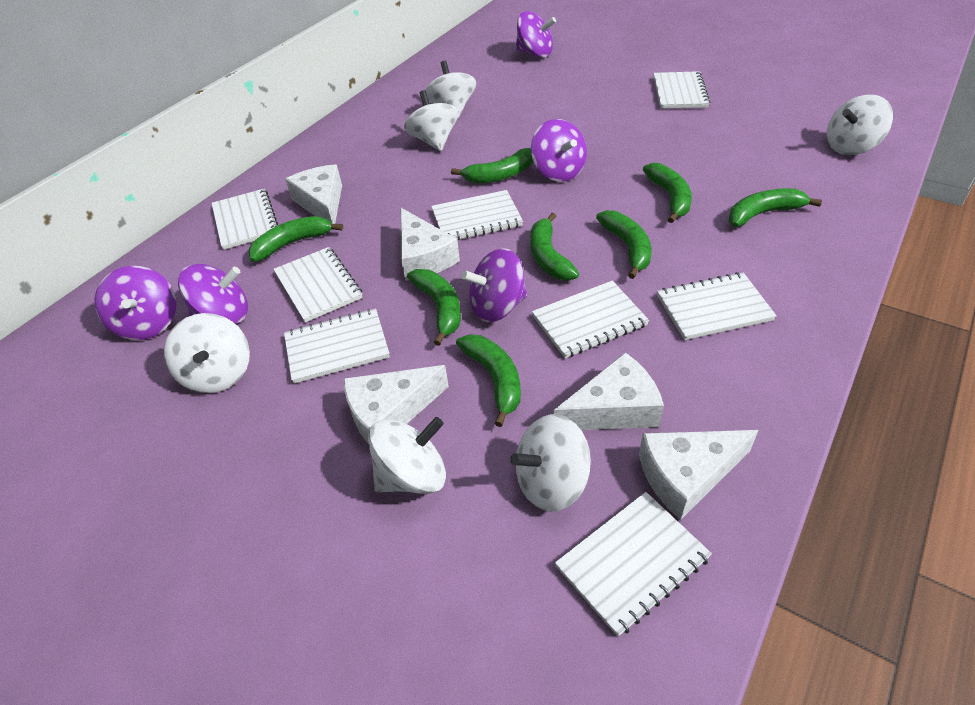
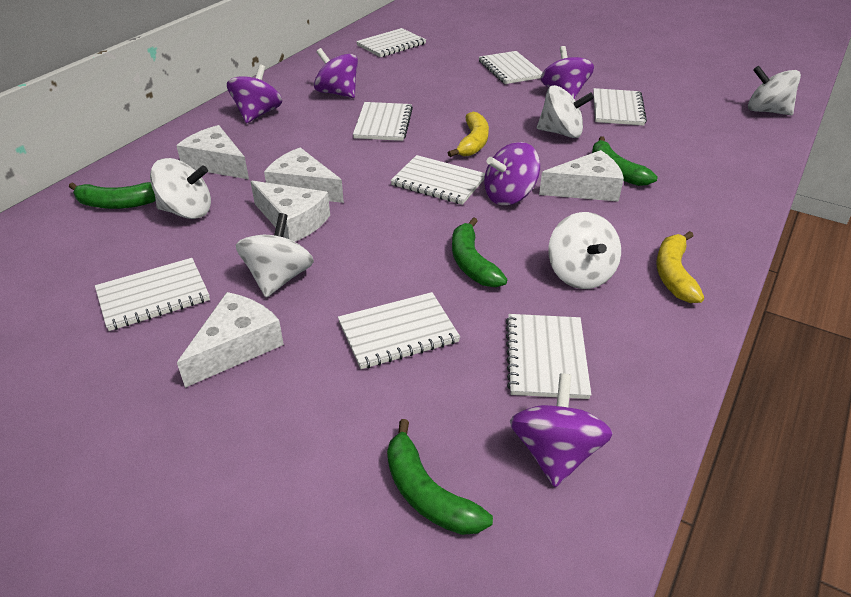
green banana: 8 -> 4
white spinning top: 6 -> 5
yellow banana: 0 -> 2

